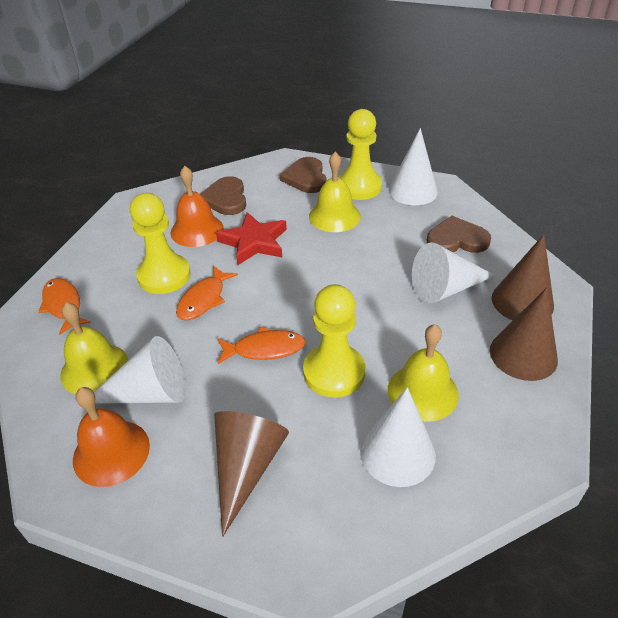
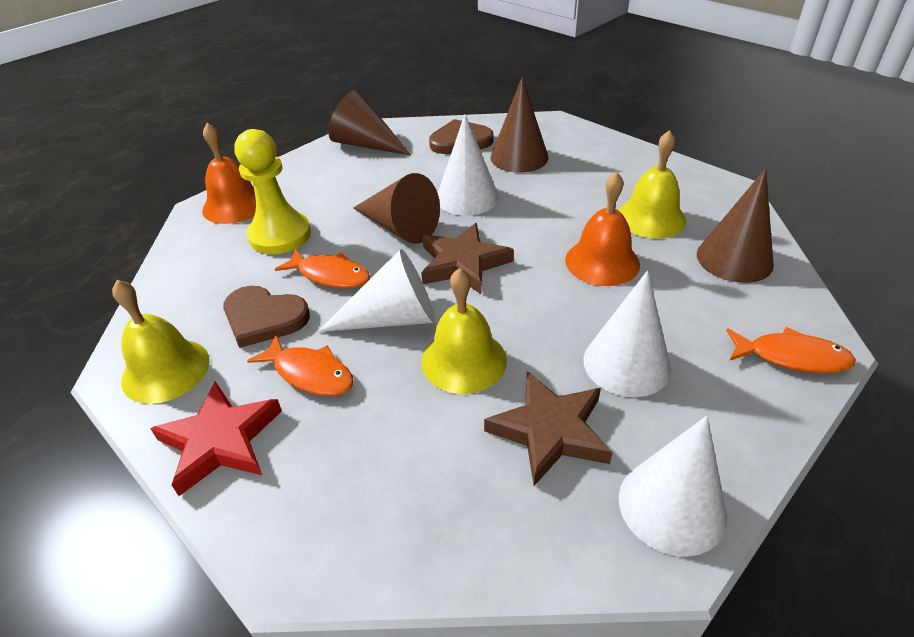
brown cone: 3 -> 4
brown heart: 3 -> 2
brown star: 0 -> 2
yellow pawn: 3 -> 1

